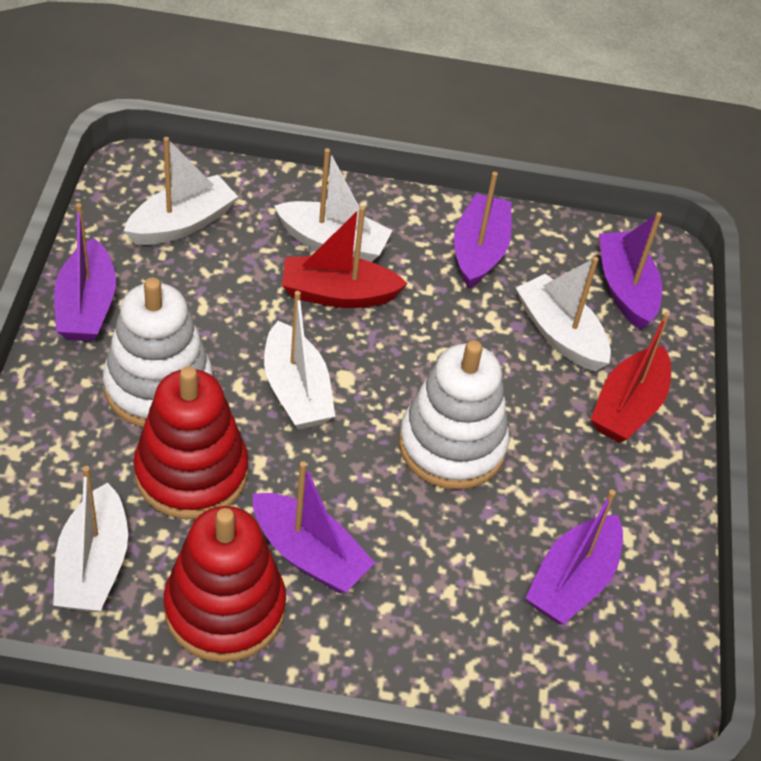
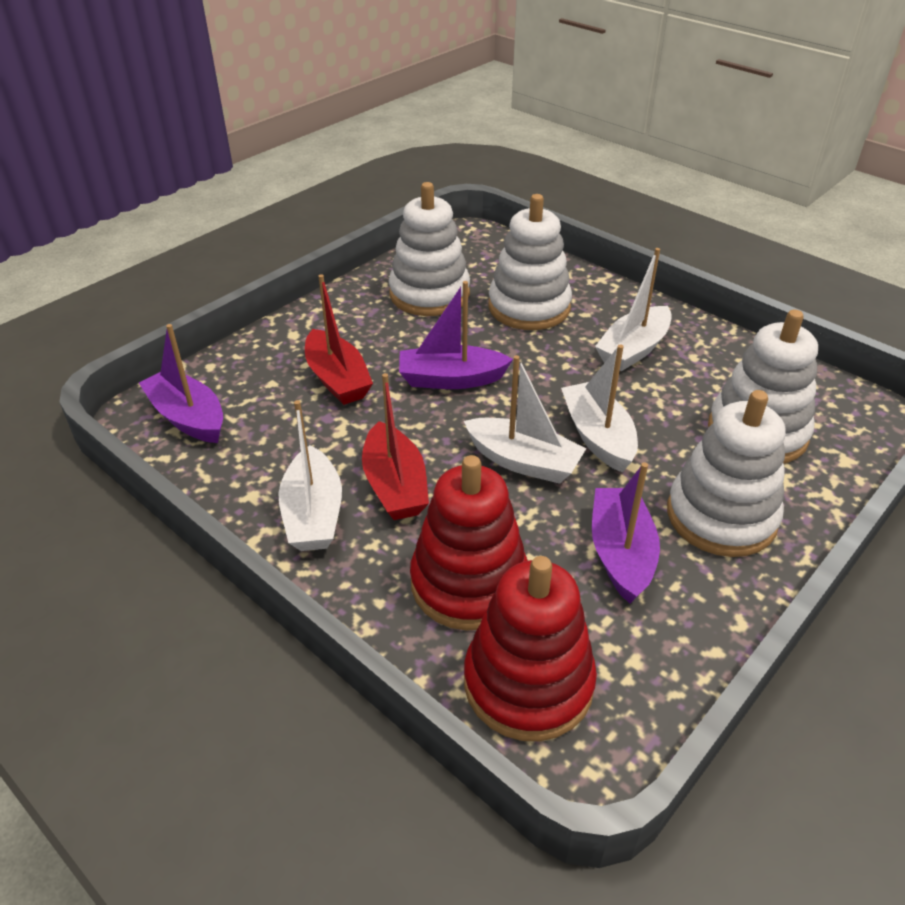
purple boat: 5 -> 3
white boat: 5 -> 4
white stacking toy: 2 -> 4

